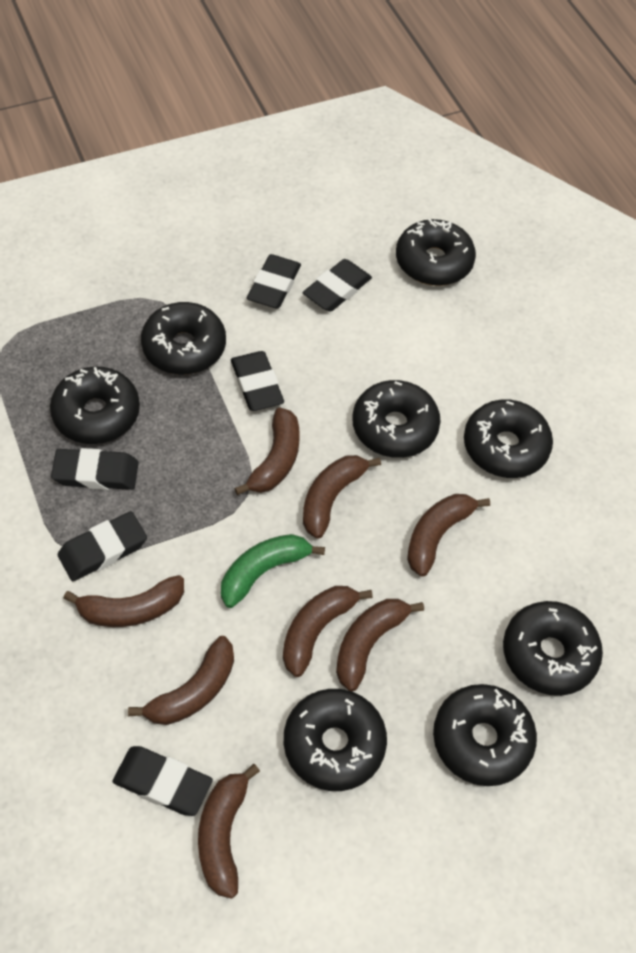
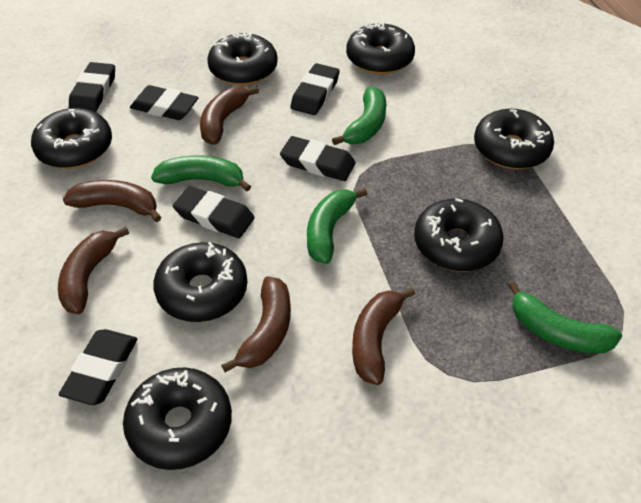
black donut: 8 -> 7
brown banana: 8 -> 5
green banana: 1 -> 4

